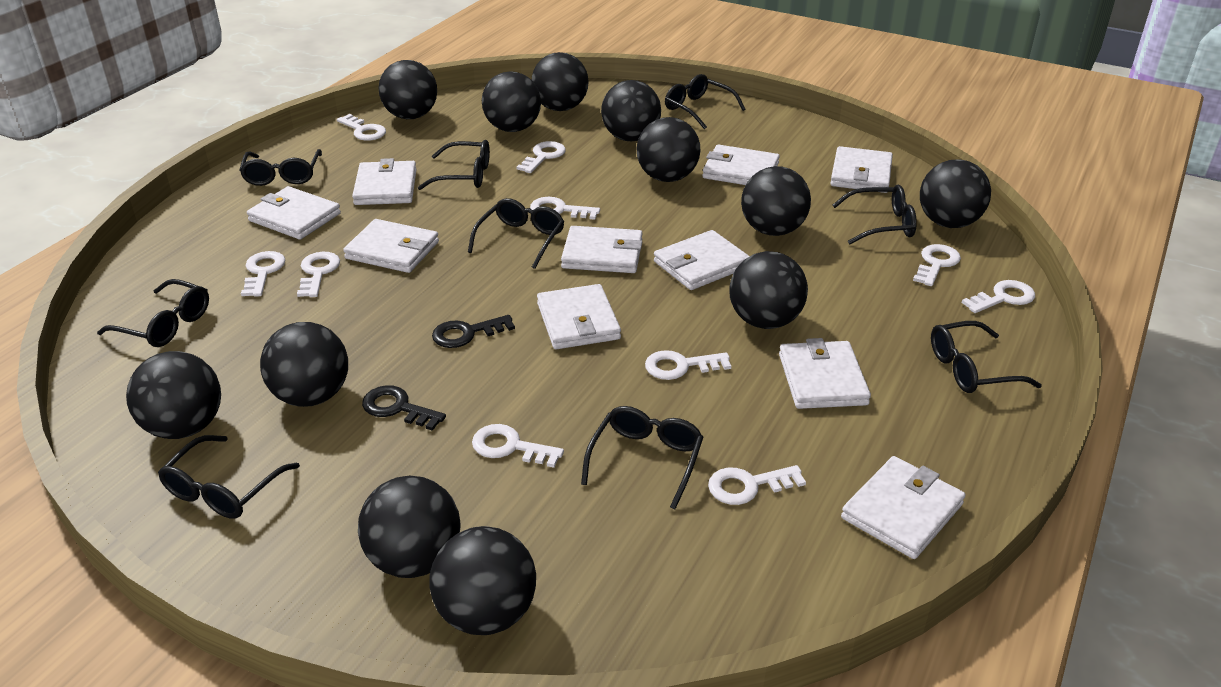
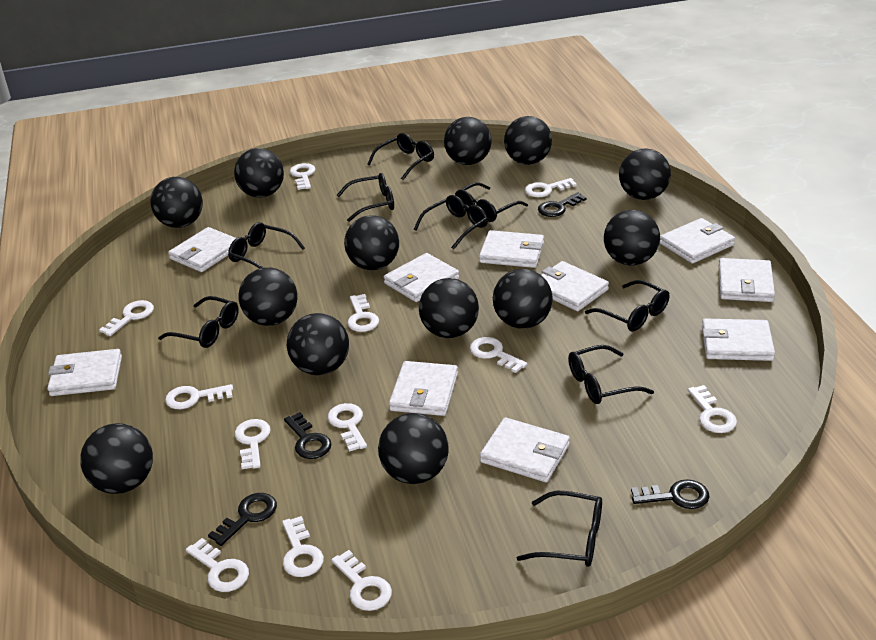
black ball: 12 -> 13
black key: 2 -> 4
white key: 10 -> 12

